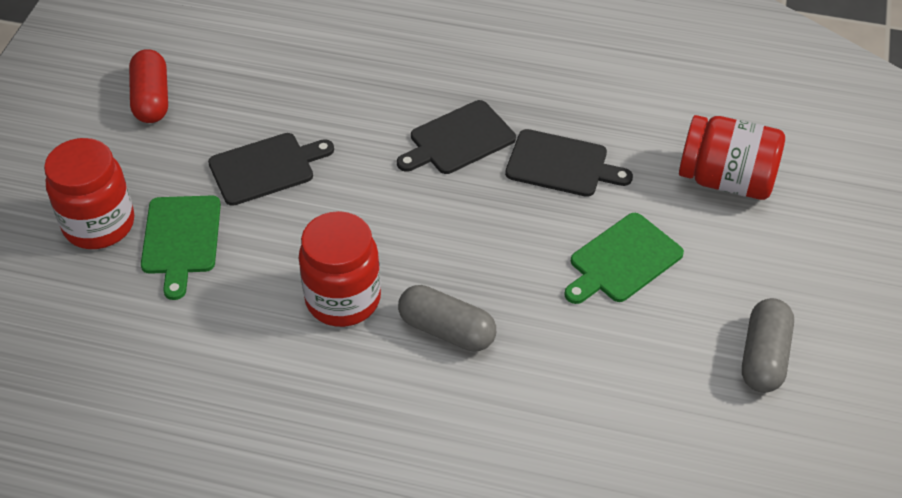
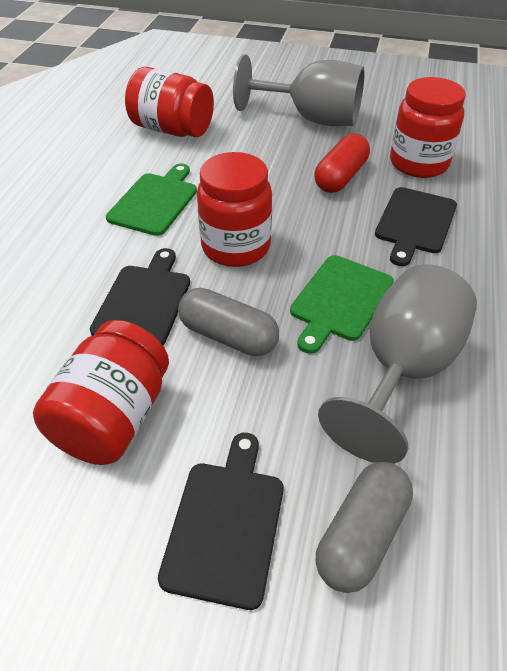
grey goblet: 0 -> 2
red jar: 3 -> 4

